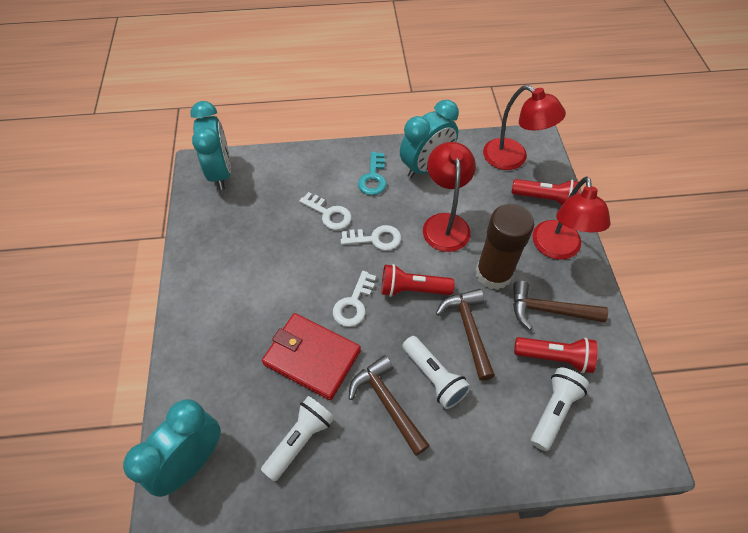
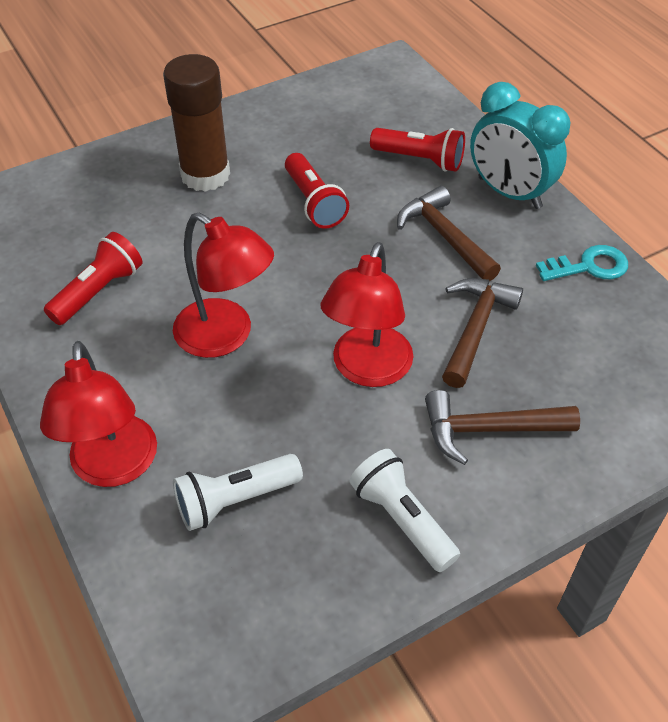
red wallet: 1 -> 0
turquoise clock: 3 -> 1
white flashlight: 3 -> 2
white key: 3 -> 0

